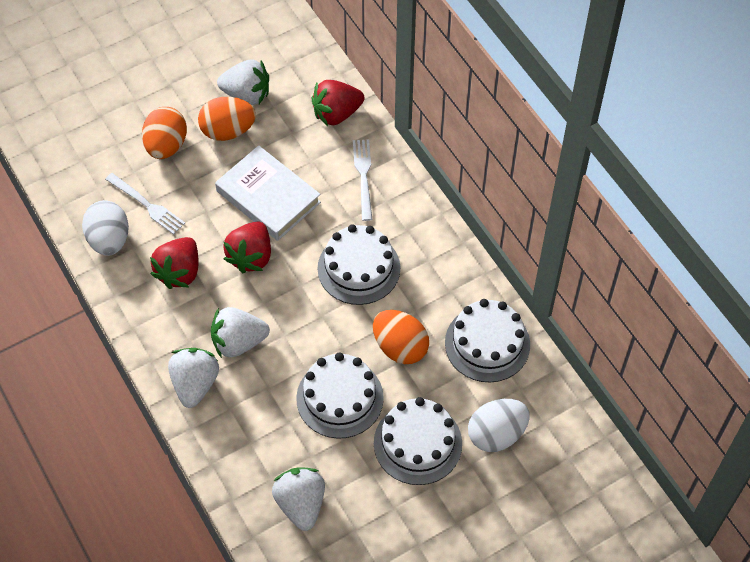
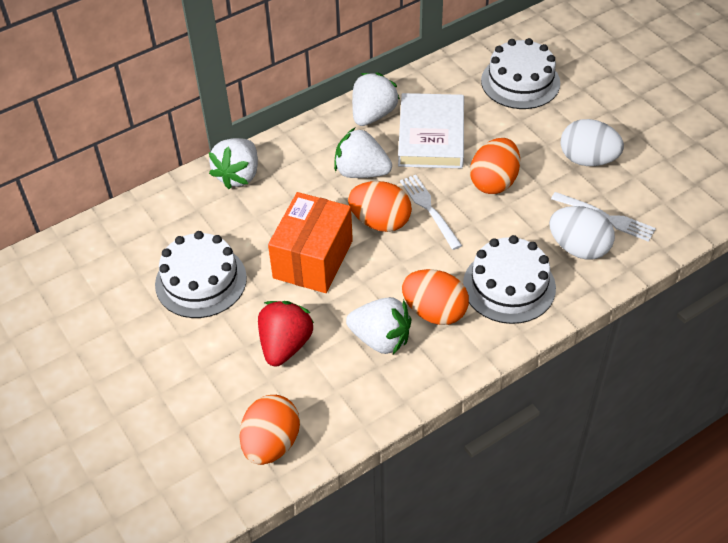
orange box: 0 -> 1
orange egg: 3 -> 4
red strawberry: 3 -> 1
white cake: 4 -> 3

